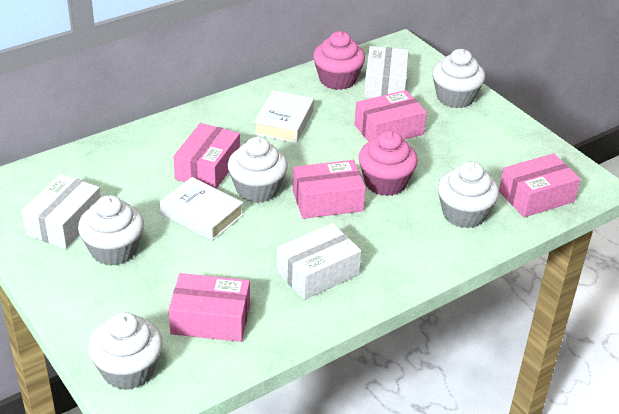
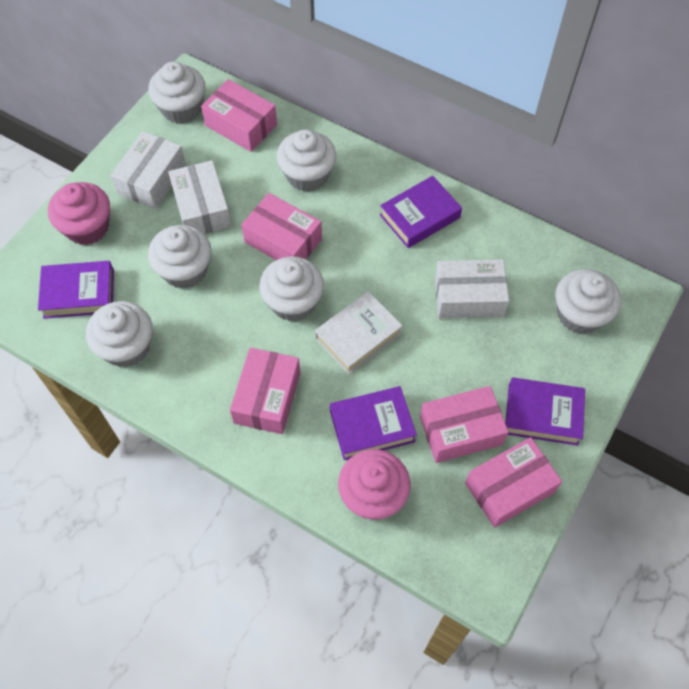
purple book: 0 -> 4
white book: 2 -> 1
white cupcake: 5 -> 6

